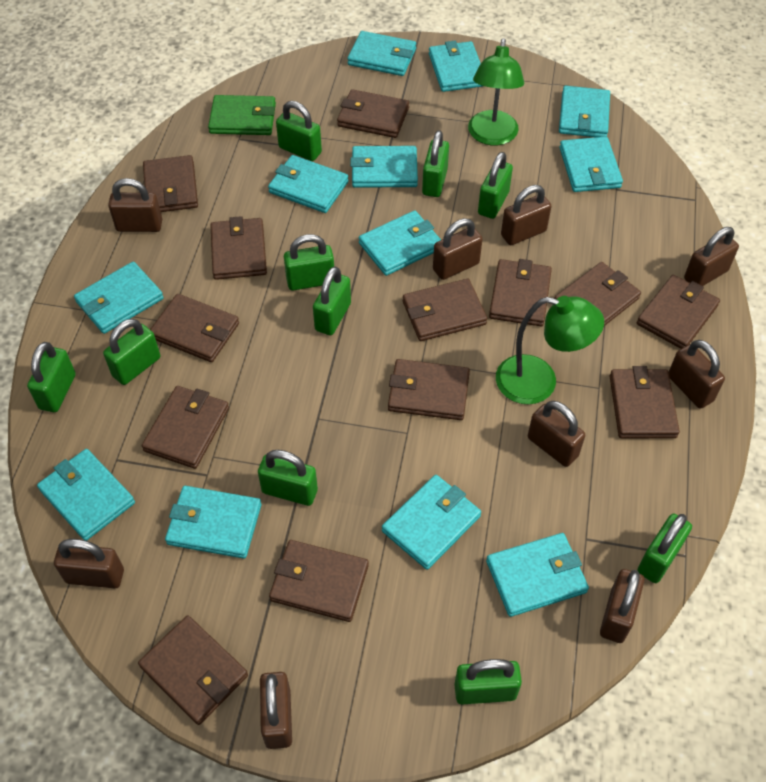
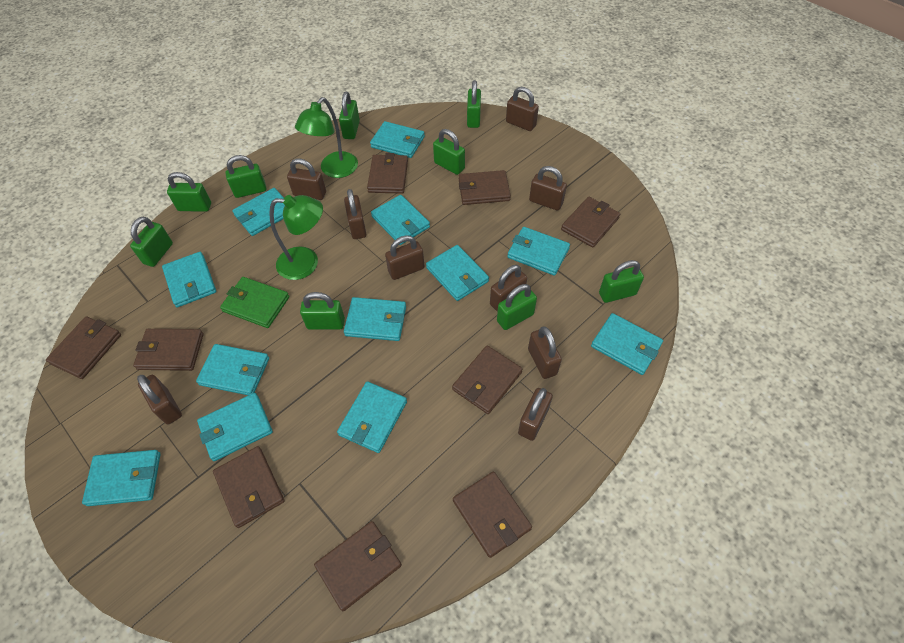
brown wallet: 13 -> 9
green padlock: 10 -> 9

